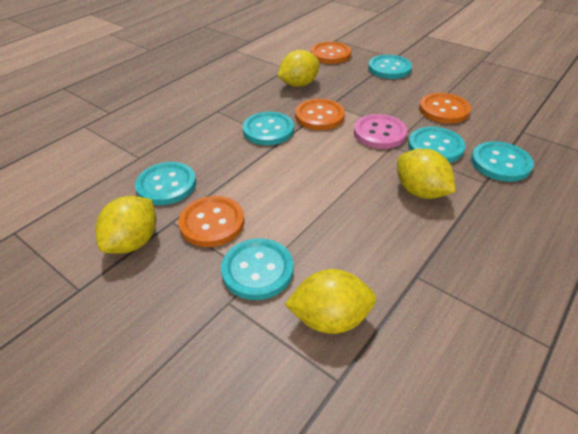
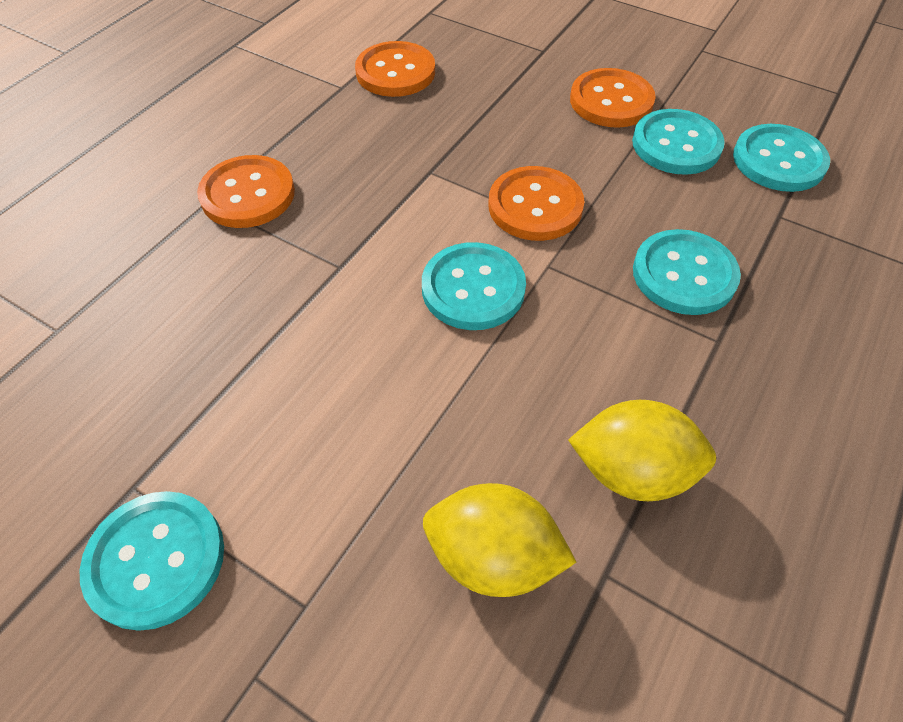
pink button: 1 -> 0
turquoise button: 6 -> 5
yellow lemon: 4 -> 2

